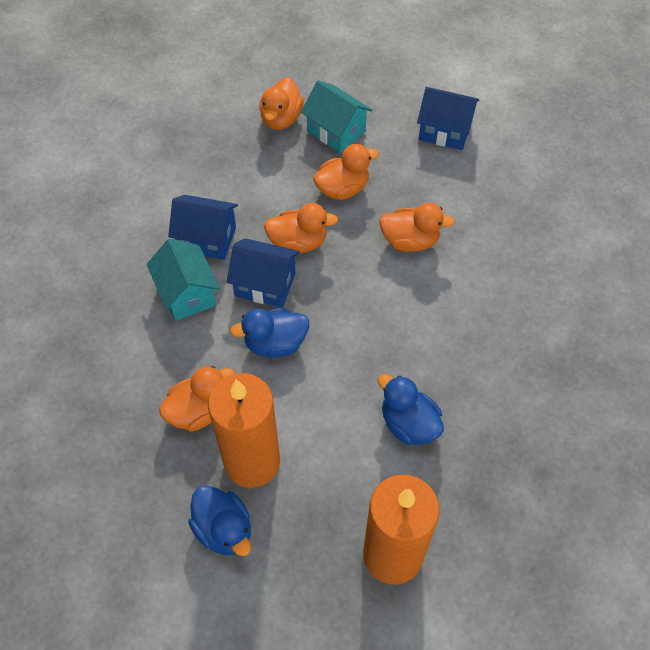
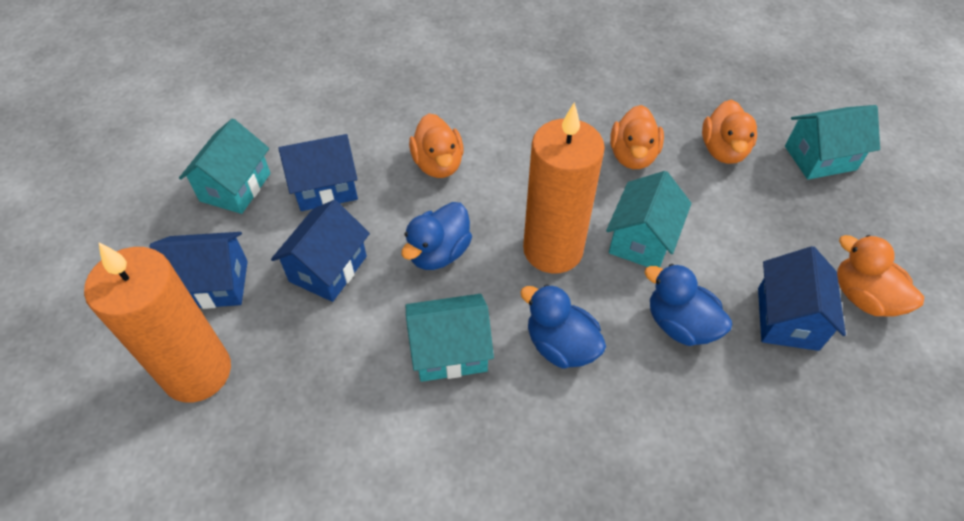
blue house: 3 -> 4
orange duck: 5 -> 4
turquoise house: 2 -> 4

